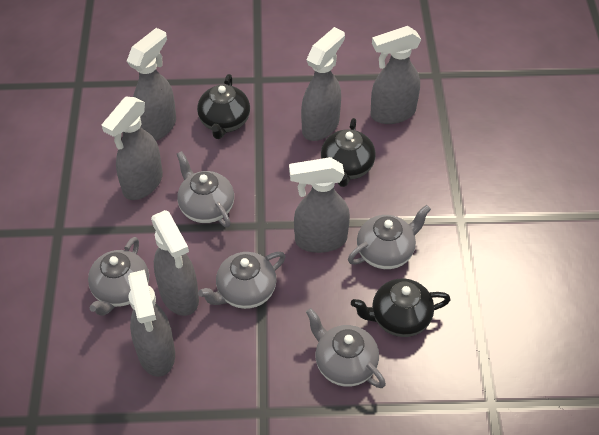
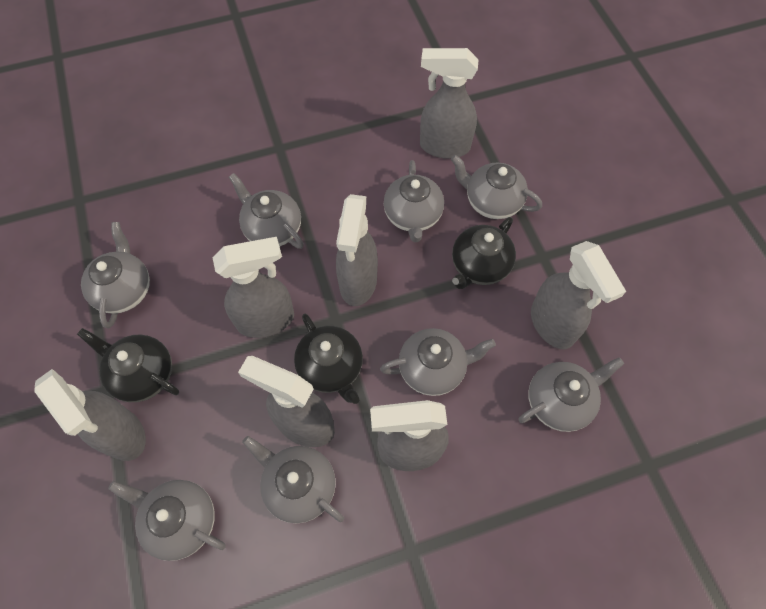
grey teapot: 5 -> 8

